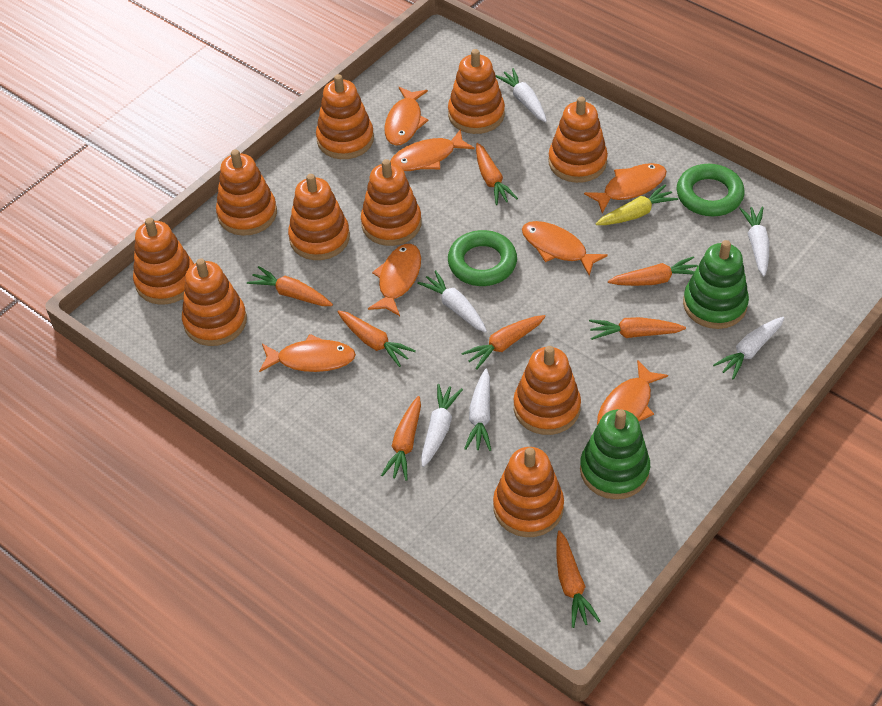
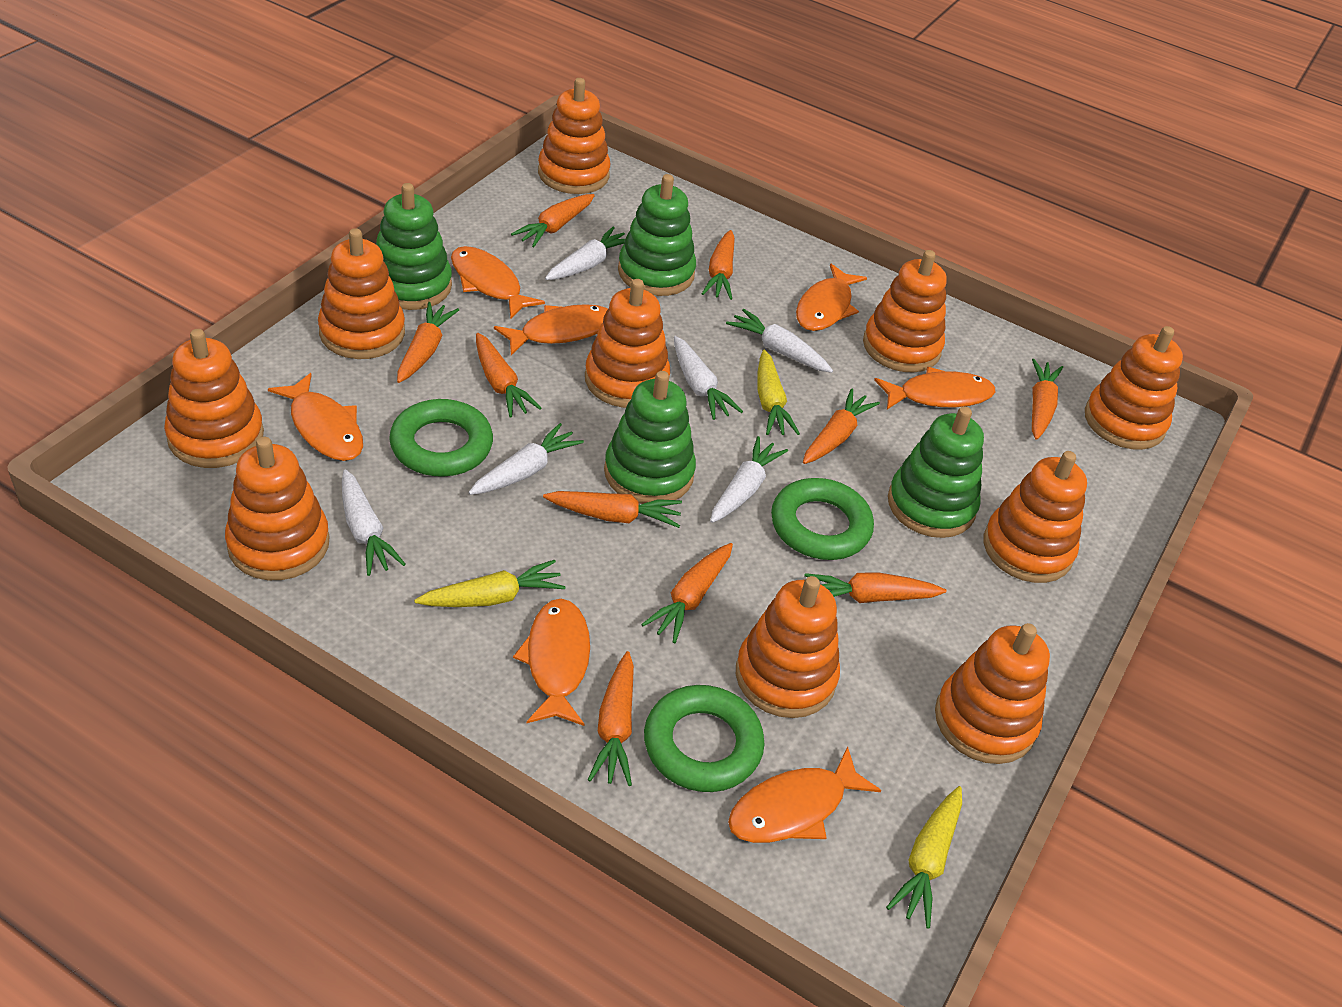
green ring: 2 -> 3
green stacking toy: 2 -> 4
orange carrot: 8 -> 10
yellow carrot: 1 -> 3

